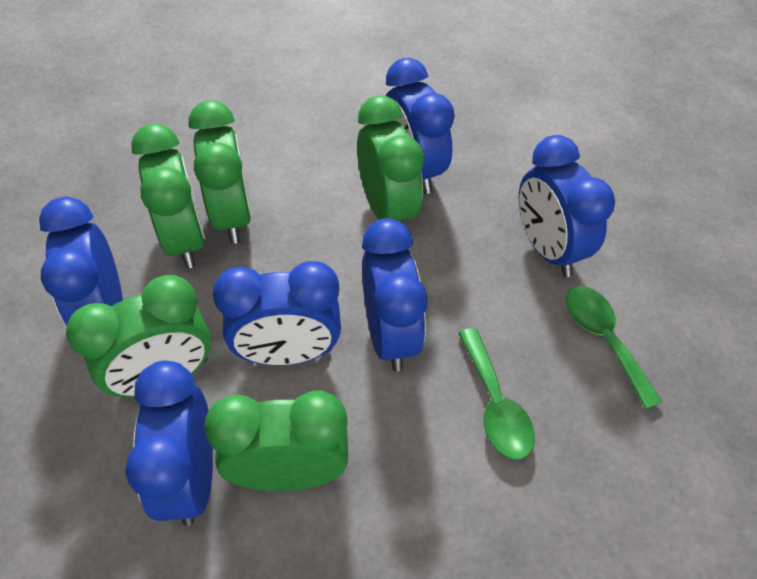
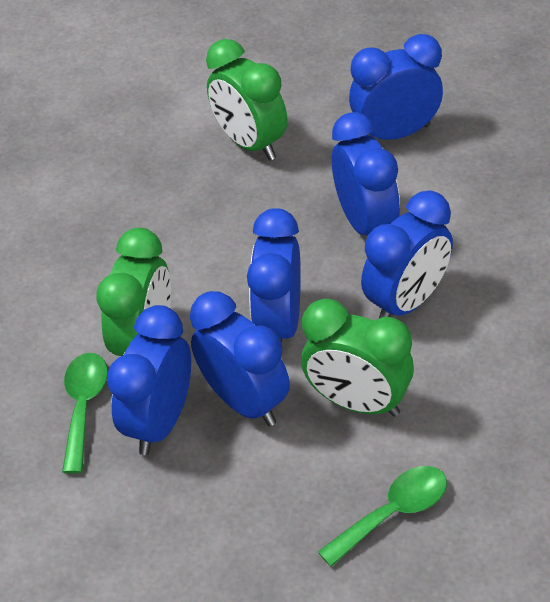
green clock: 5 -> 3

